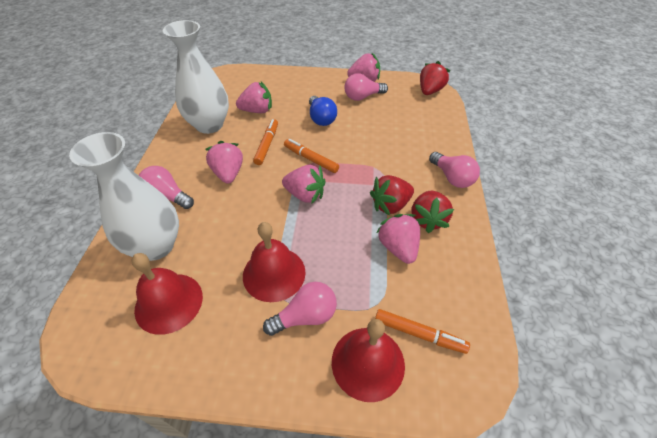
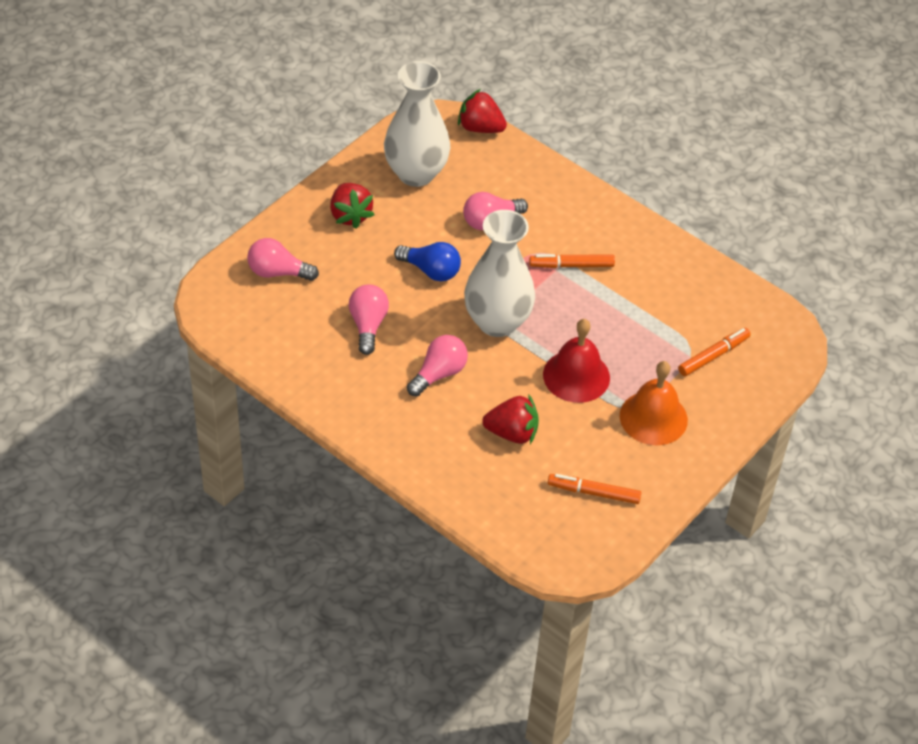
orange bell: 0 -> 1
pink strawberry: 5 -> 0
red bell: 3 -> 1

